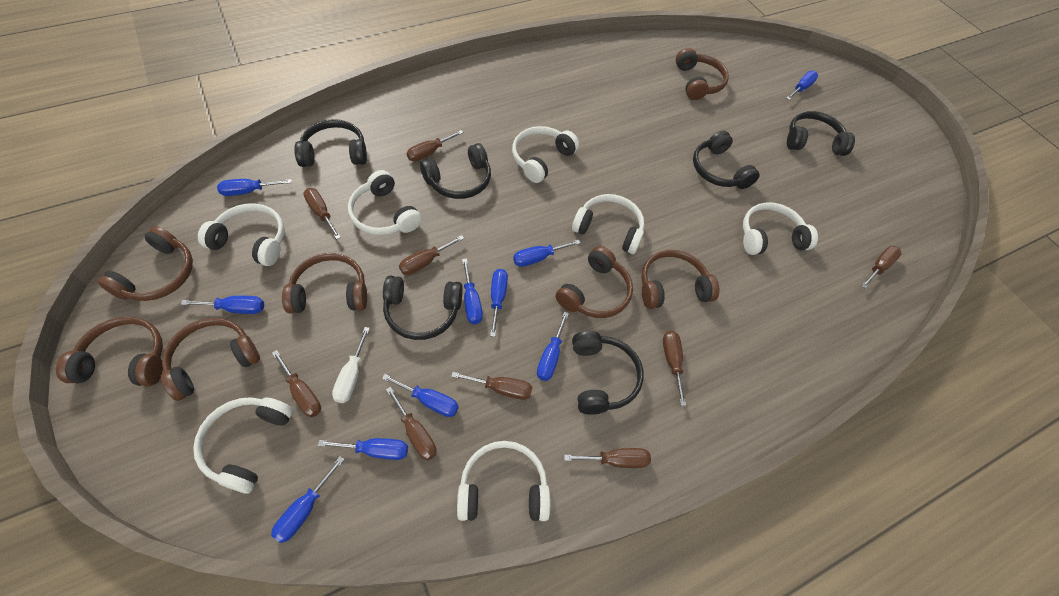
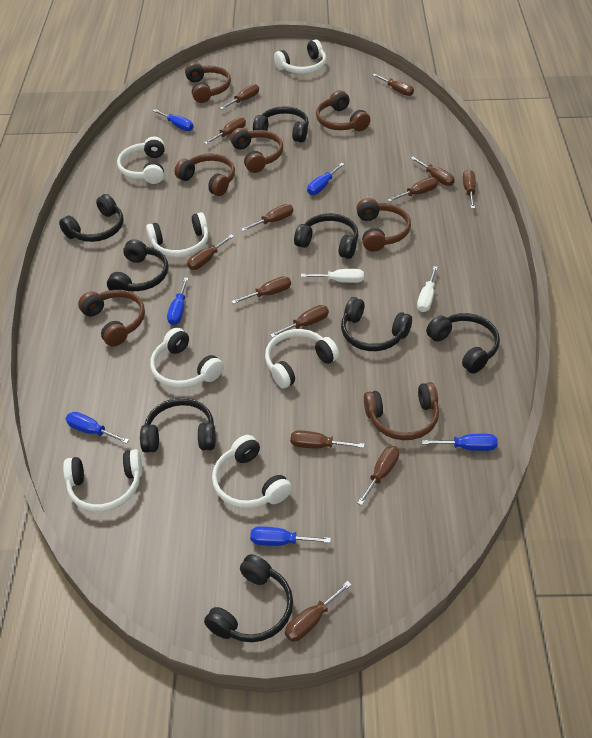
black headphones: 6 -> 8
blue screwdriver: 10 -> 6
brown screwdriver: 9 -> 13
white screwdriver: 1 -> 2

